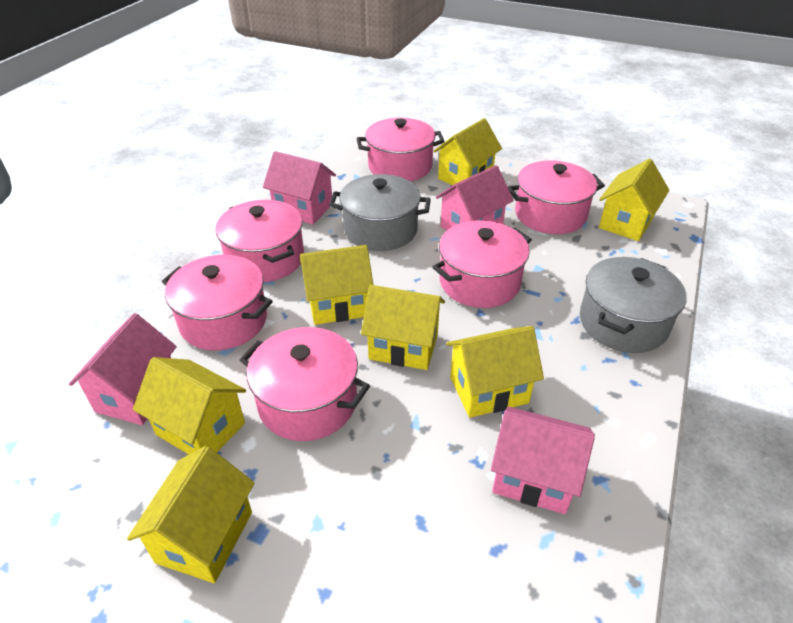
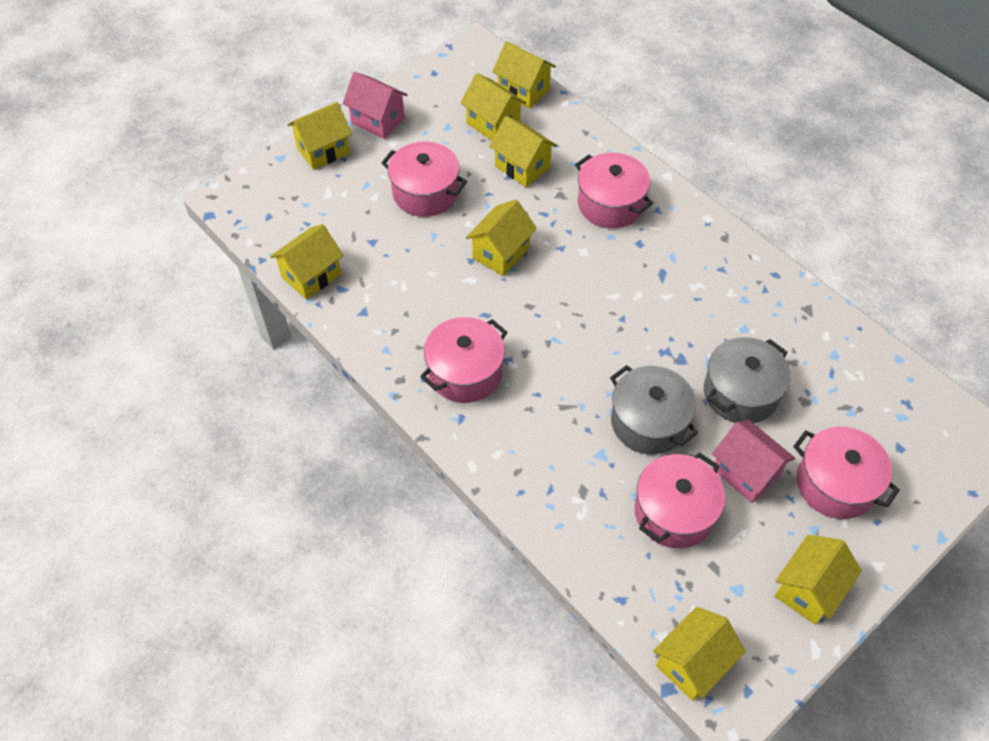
pink house: 4 -> 2
pink pot: 6 -> 5
yellow house: 7 -> 8

